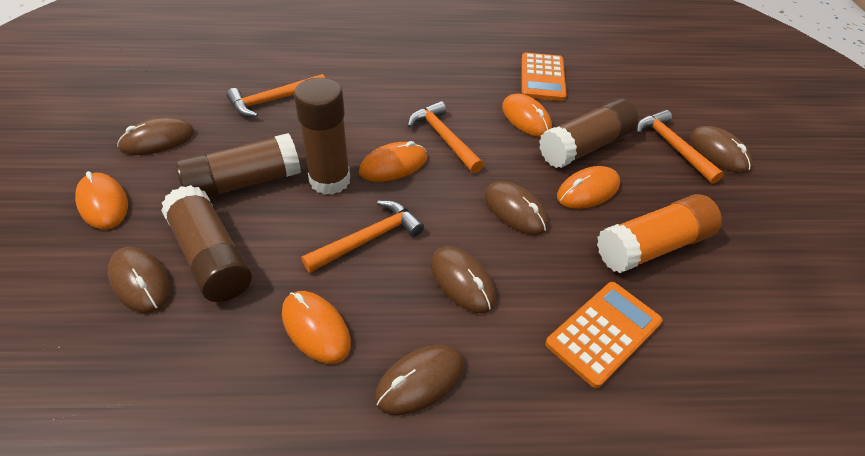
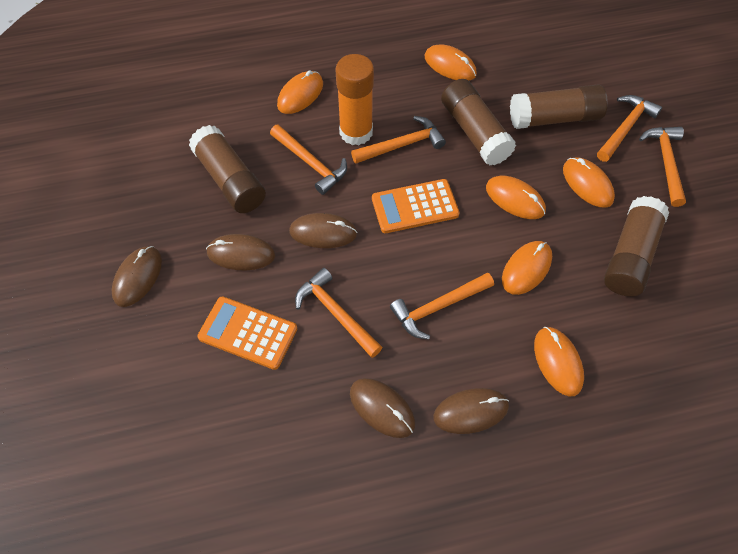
brown mouse: 6 -> 5
orange hammer: 4 -> 6
orange mouse: 5 -> 6

